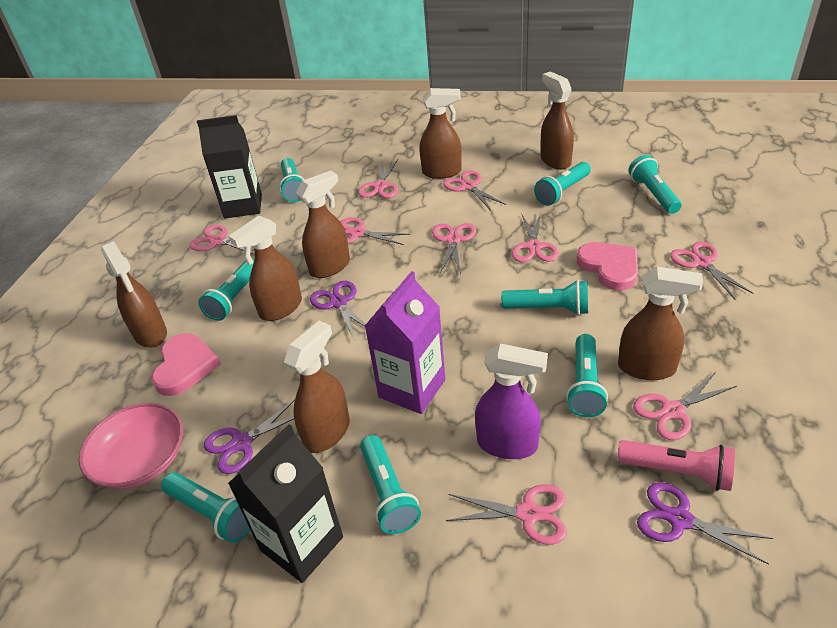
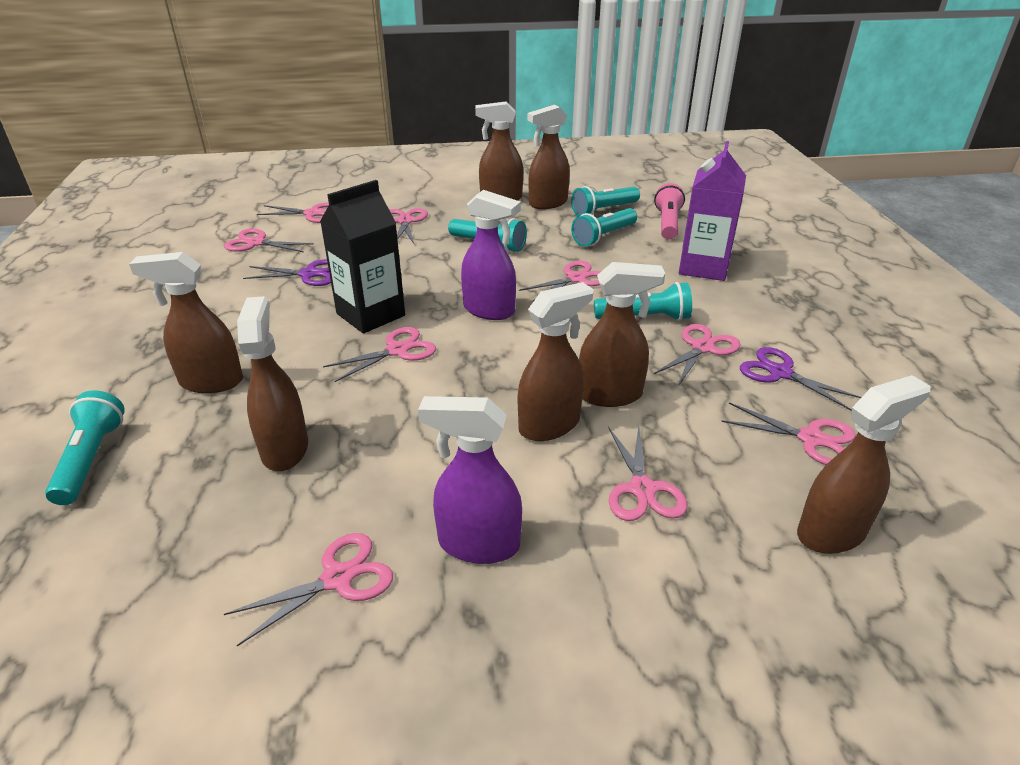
black carton: 2 -> 1
pink bowl: 1 -> 0
pink heart: 2 -> 0
purple scissors: 3 -> 2
purple spray bottle: 1 -> 2
turquoise flashlight: 8 -> 5

